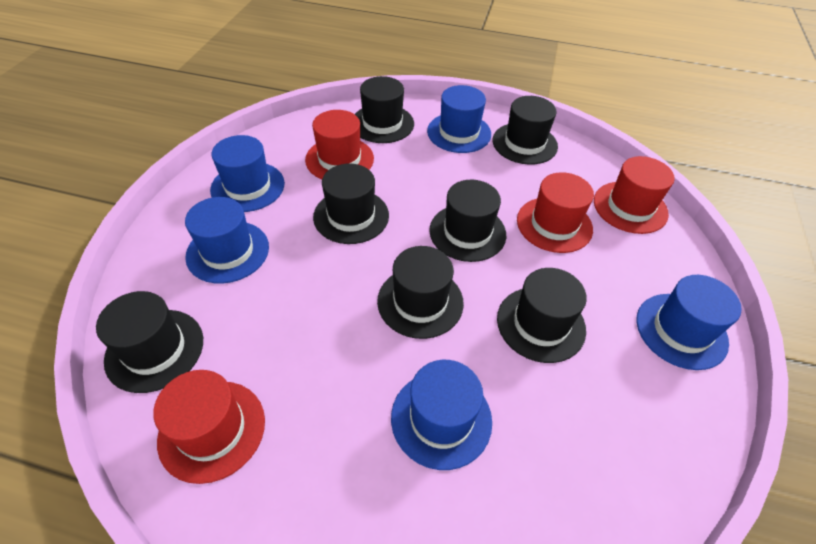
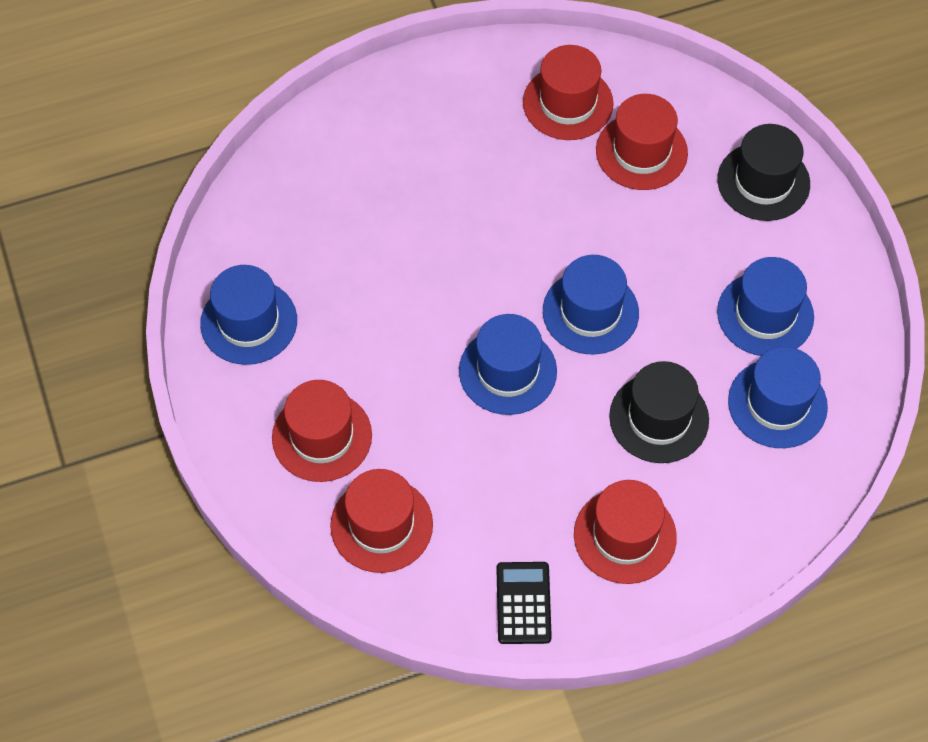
black calculator: 0 -> 1
black hat: 7 -> 2
red hat: 4 -> 5

